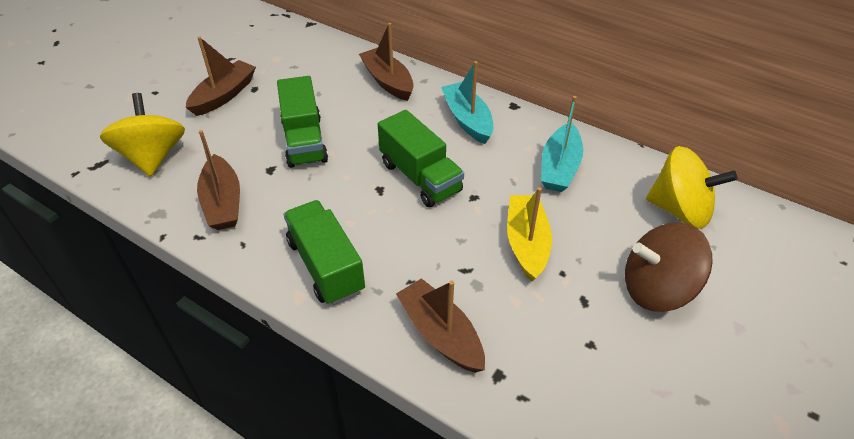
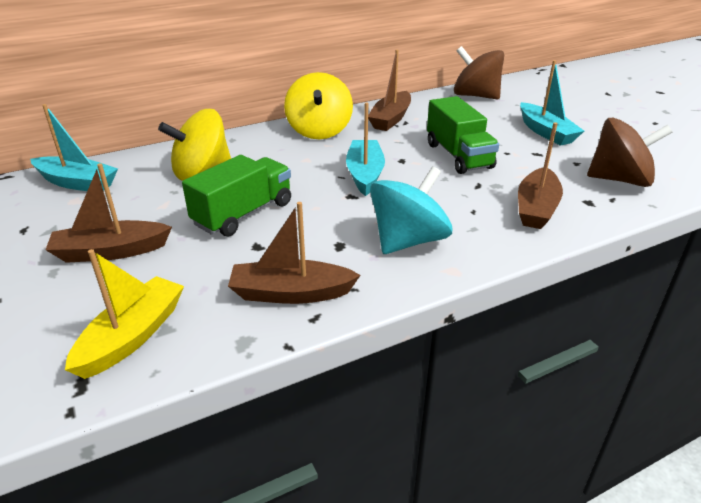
brown spinning top: 1 -> 2
green truck: 3 -> 2
turquoise boat: 2 -> 3
turquoise spinning top: 0 -> 1

